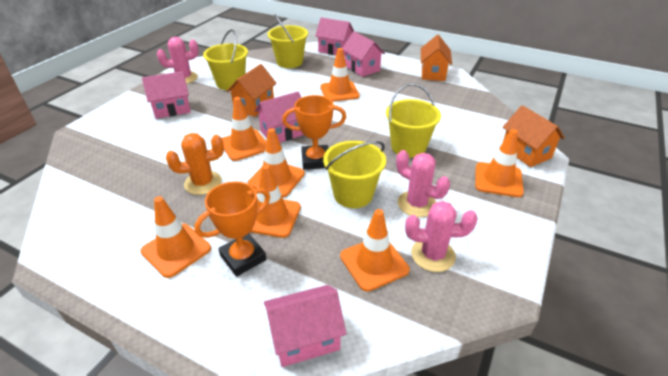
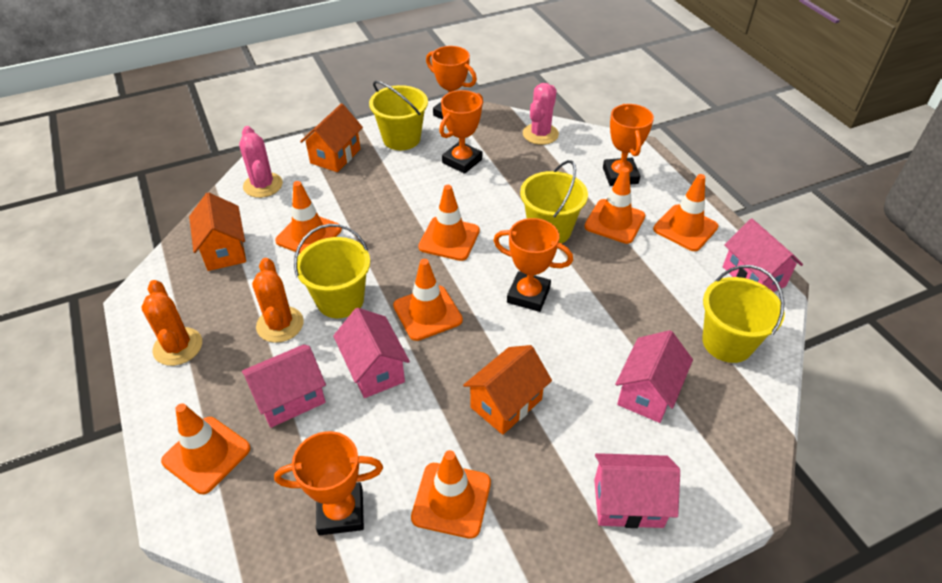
orange cactus: 1 -> 2
orange trophy: 2 -> 5
pink cactus: 3 -> 2

